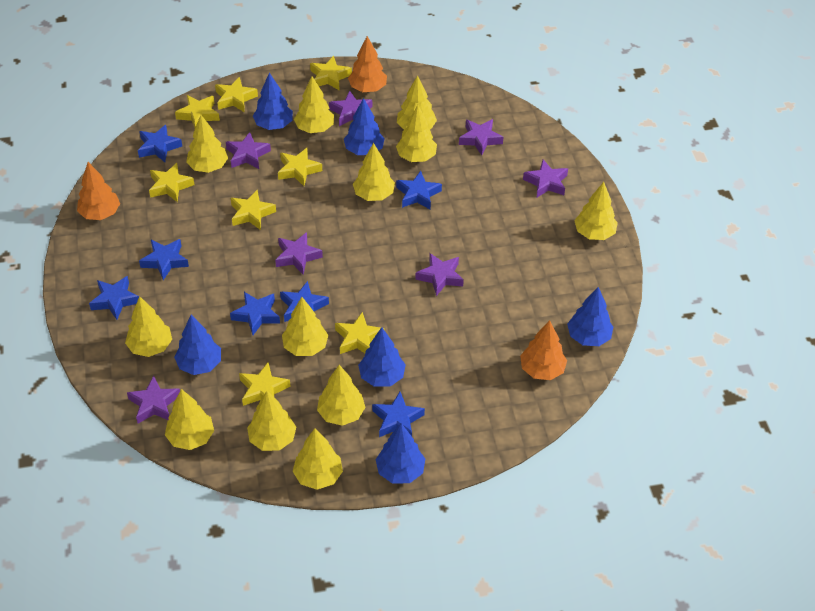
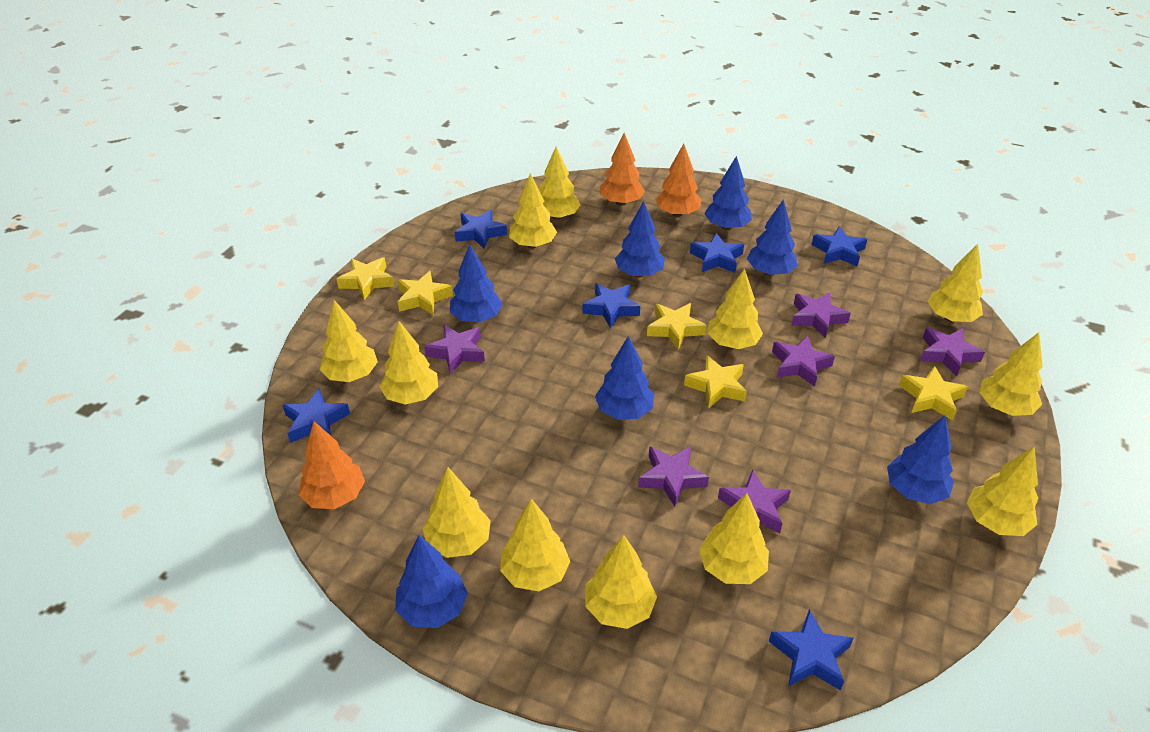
blue star: 7 -> 6
blue tree: 6 -> 7
purple star: 7 -> 6
yellow star: 8 -> 5

